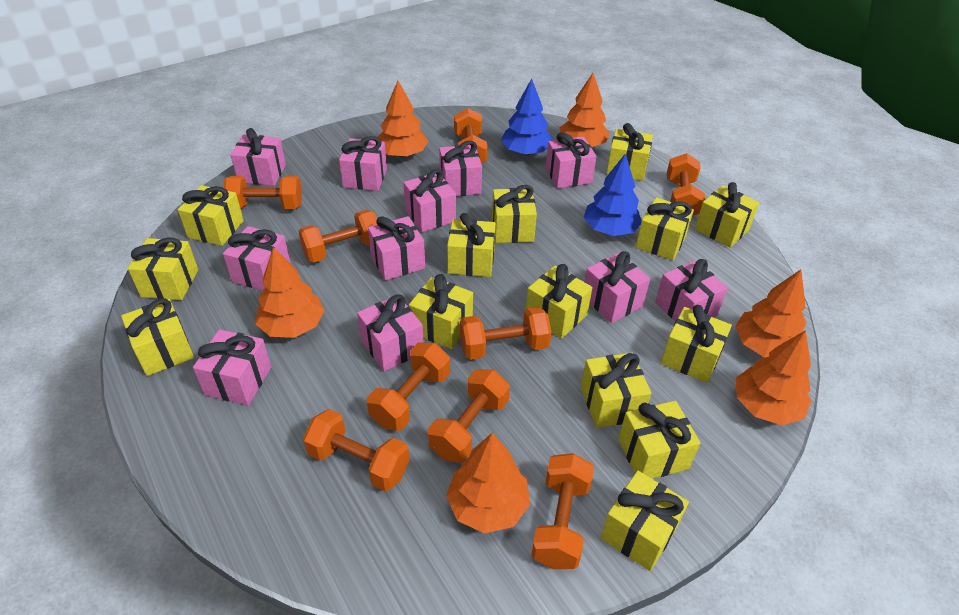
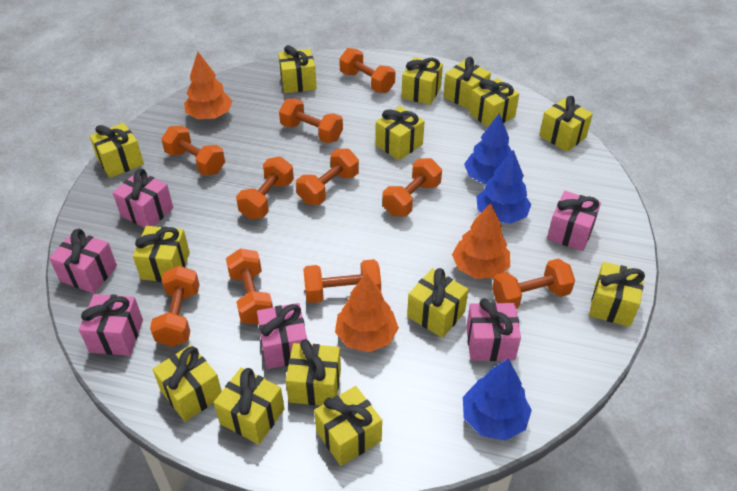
blue tree: 2 -> 3
orange dumbbell: 9 -> 10
orange tree: 6 -> 3
pink gift: 11 -> 6

